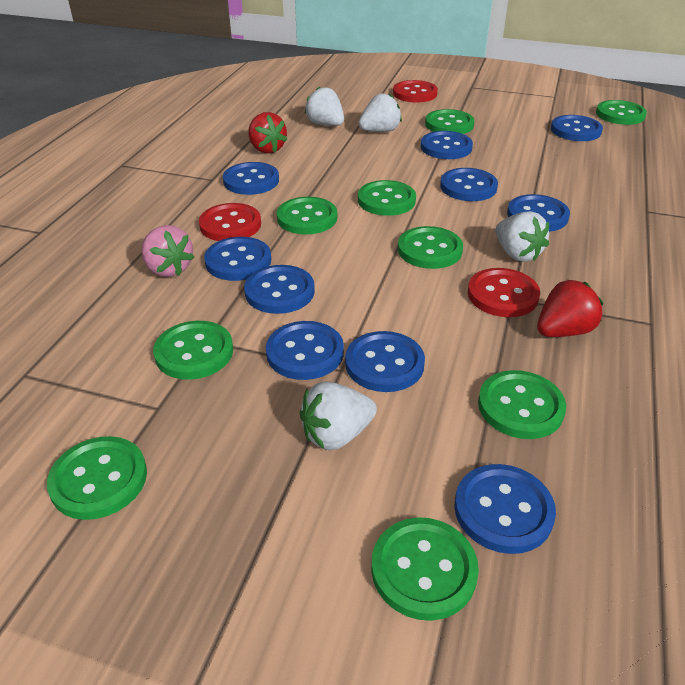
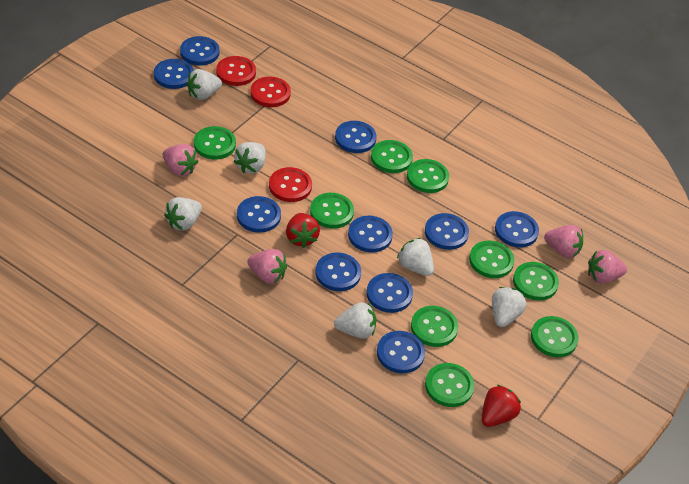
pink strawberry: 1 -> 4
white strawberry: 4 -> 6

